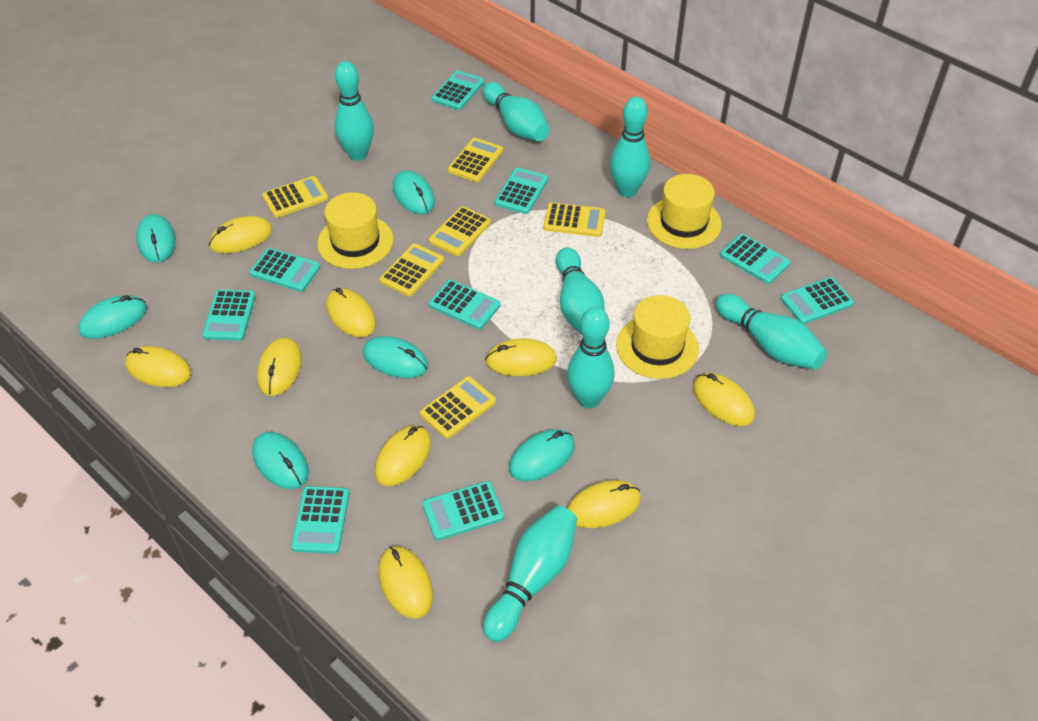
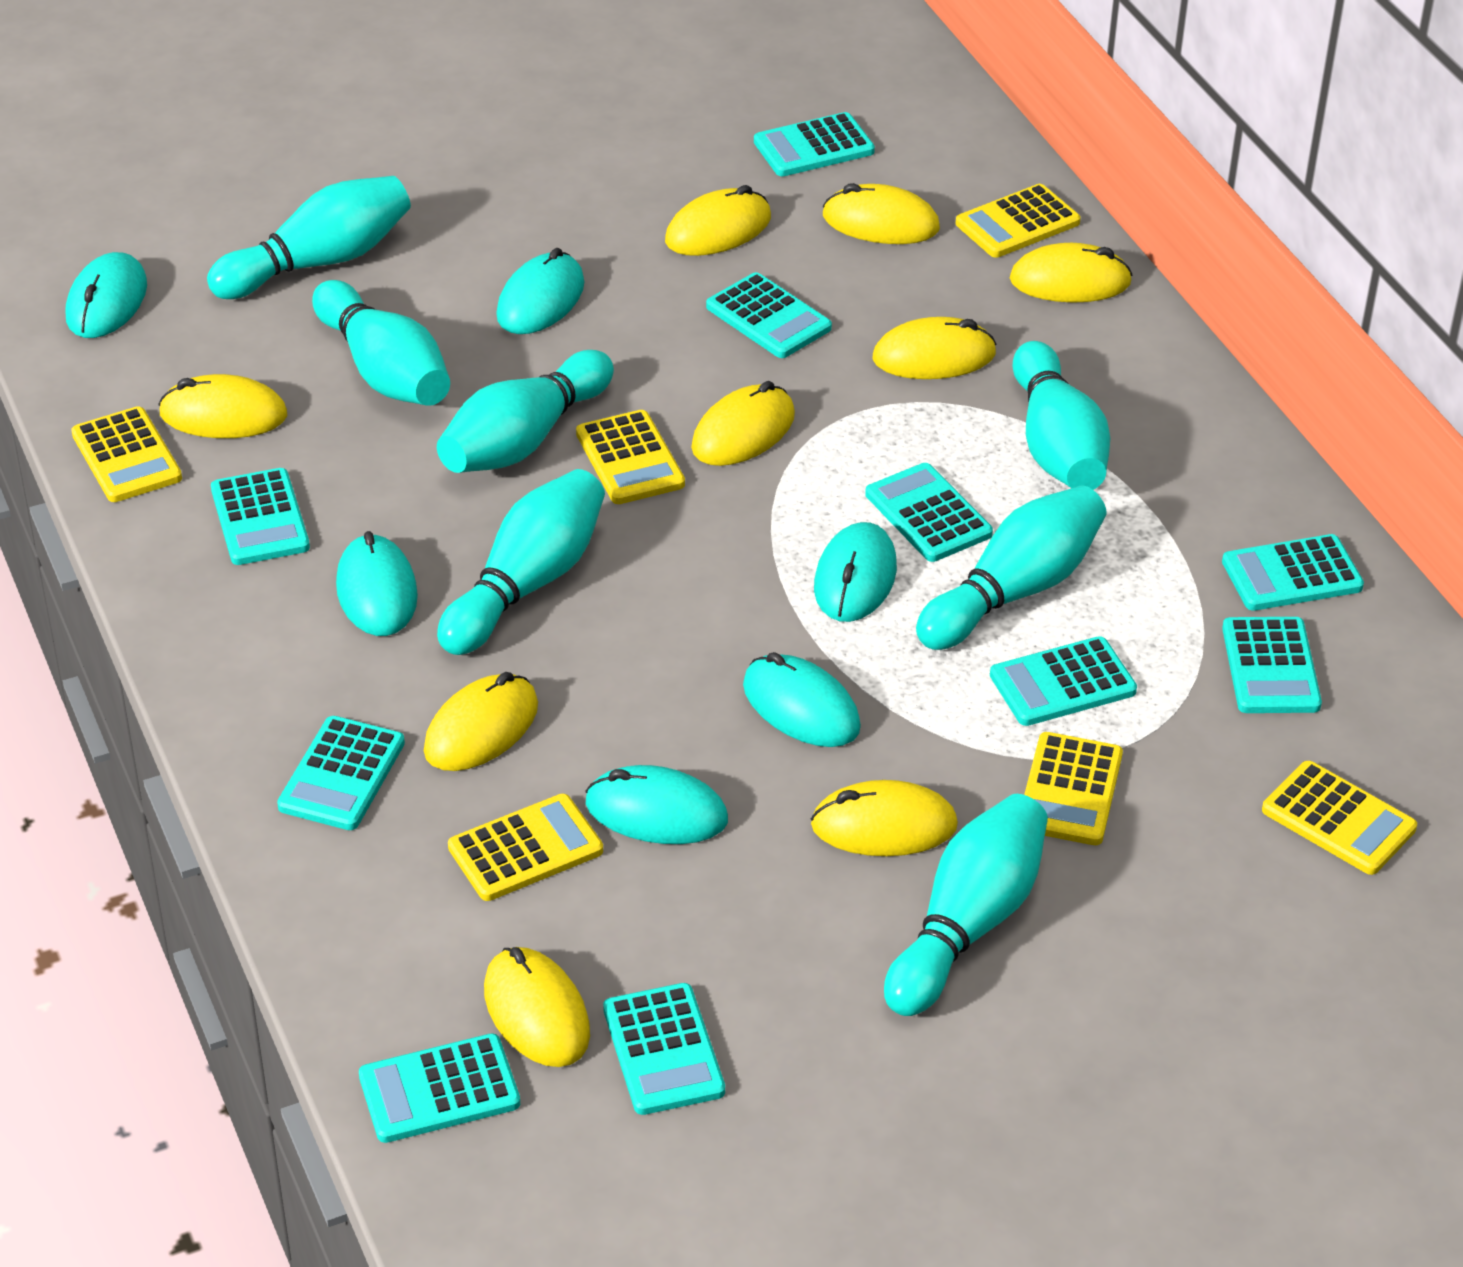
turquoise calculator: 9 -> 10
yellow hat: 3 -> 0

